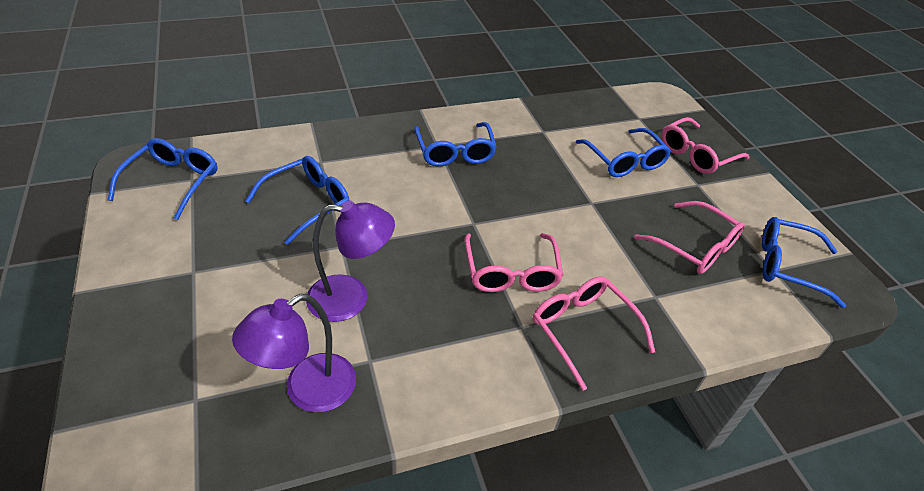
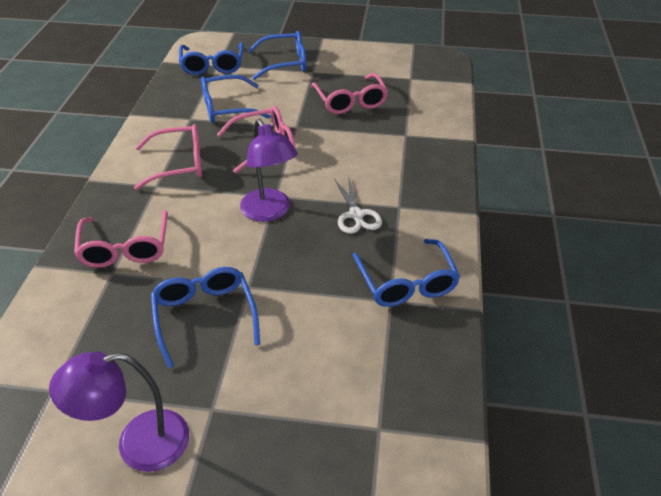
white scissors: 0 -> 1

